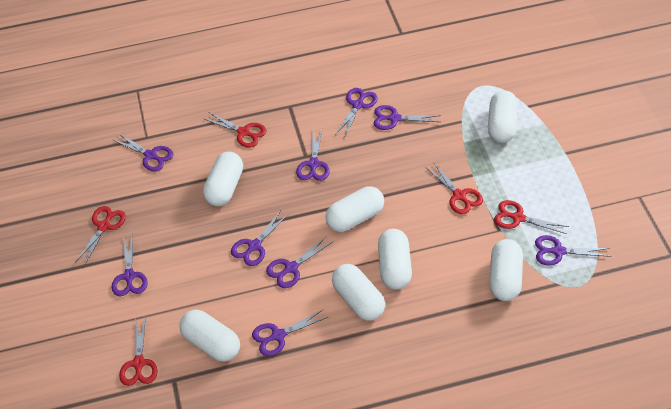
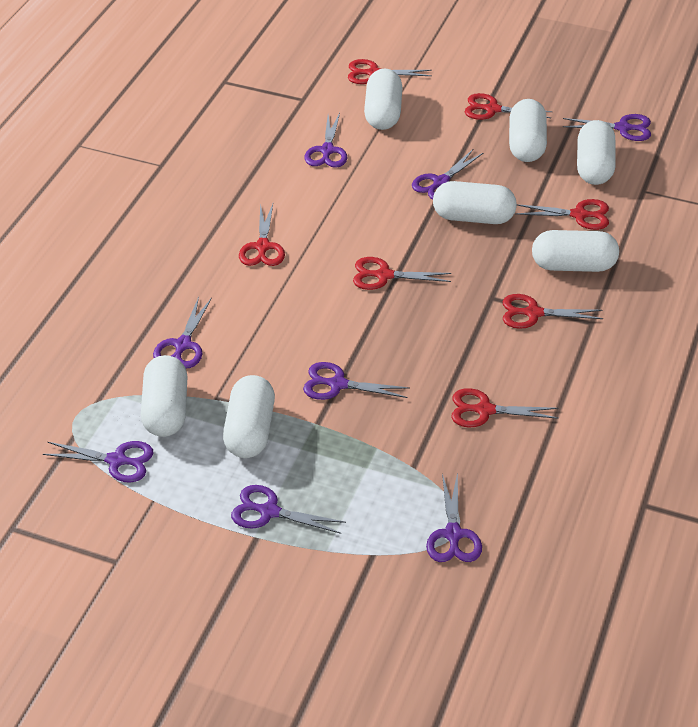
purple scissors: 9 -> 8
red scissors: 5 -> 7

